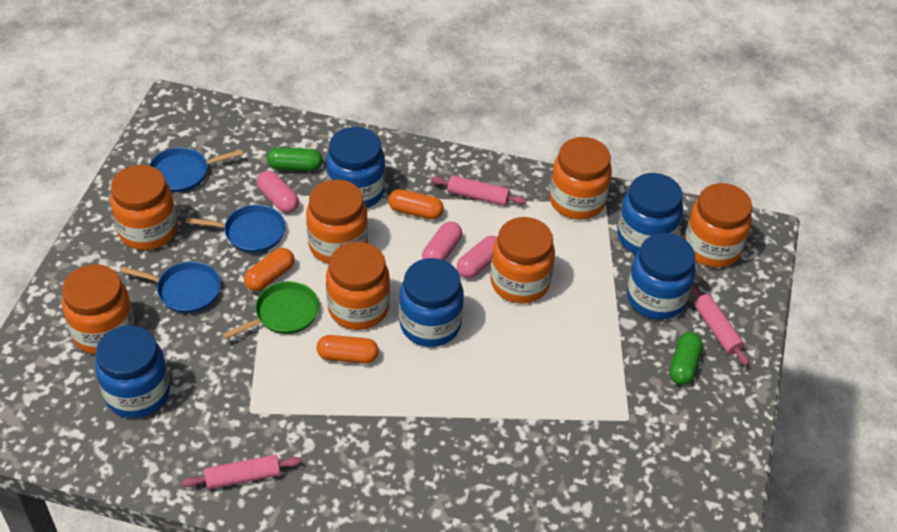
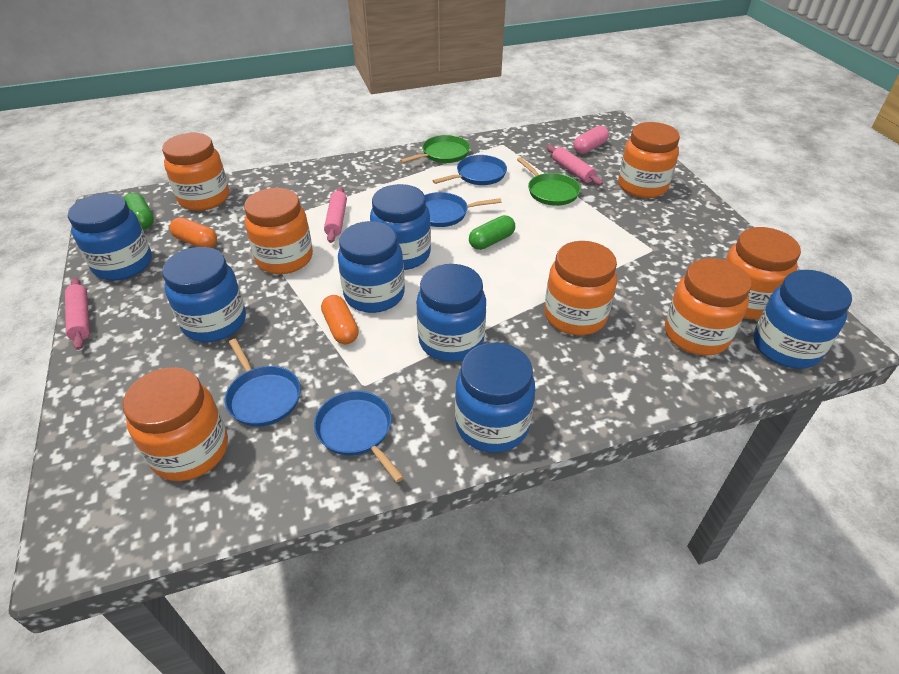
blue jar: 5 -> 7
blue pan: 3 -> 4
green pan: 1 -> 2
orange capsule: 3 -> 2
pink capsule: 3 -> 1

